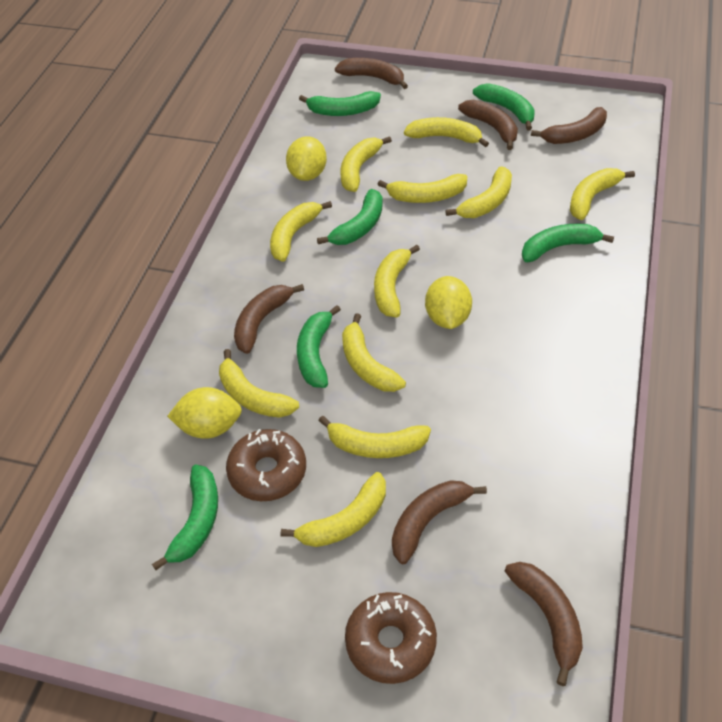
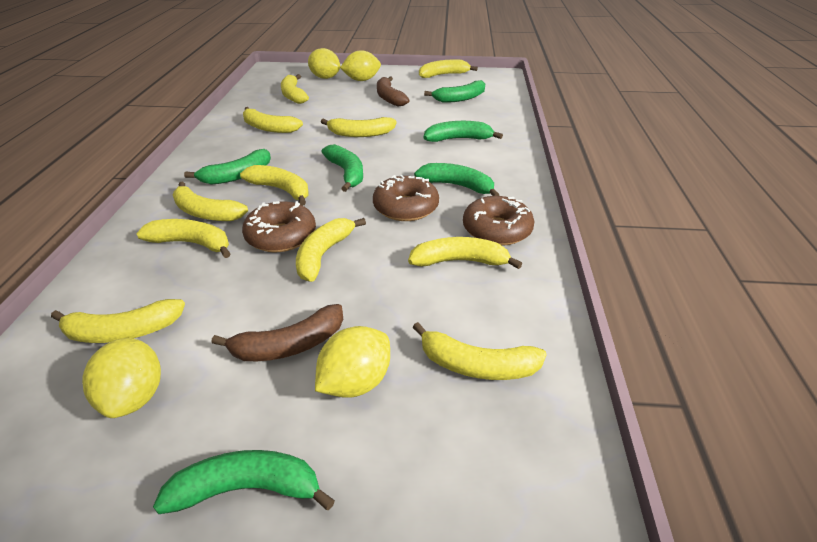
brown banana: 6 -> 2
brown donut: 2 -> 3
yellow lemon: 3 -> 4

